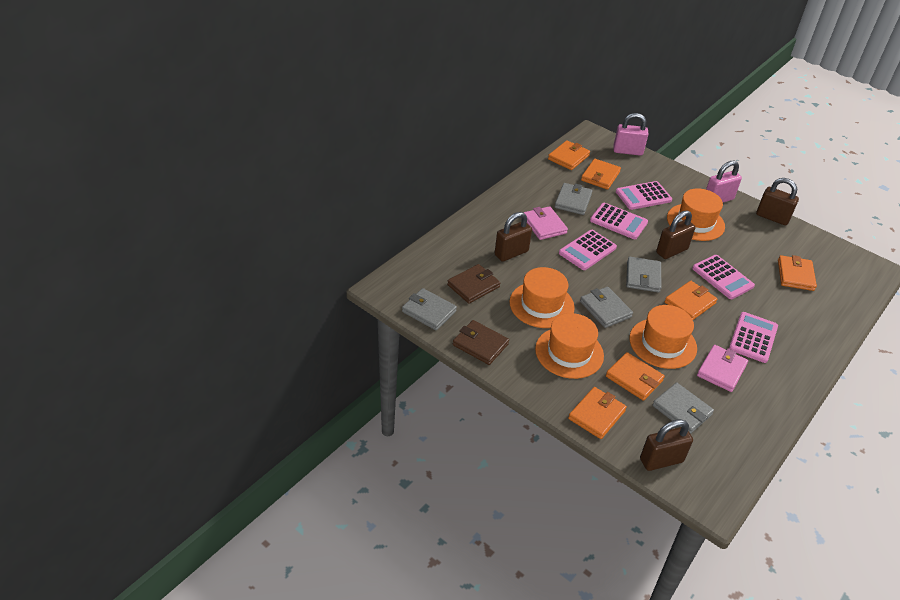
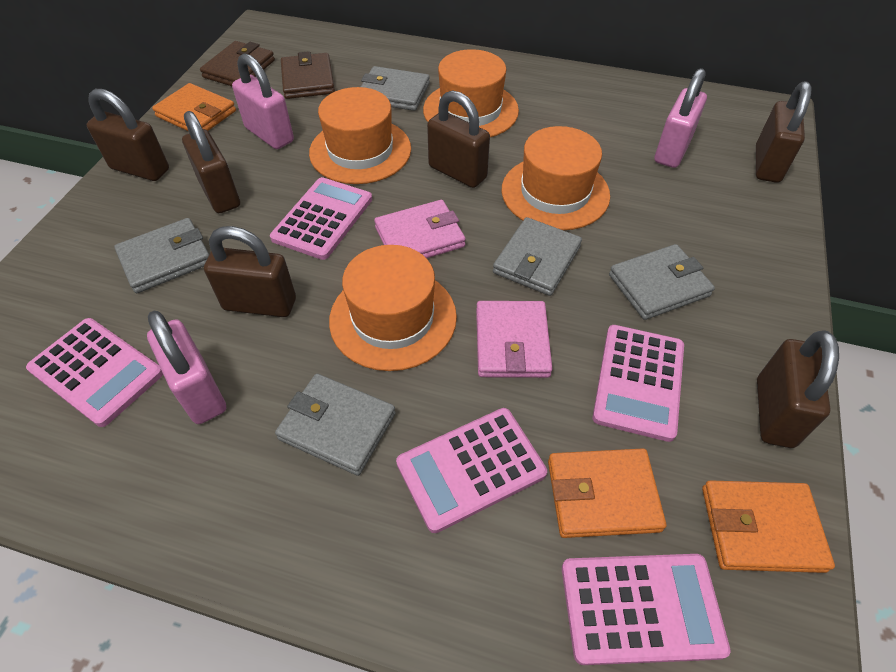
brown padlock: 4 -> 6
orange wallet: 6 -> 3
pink padlock: 2 -> 3

